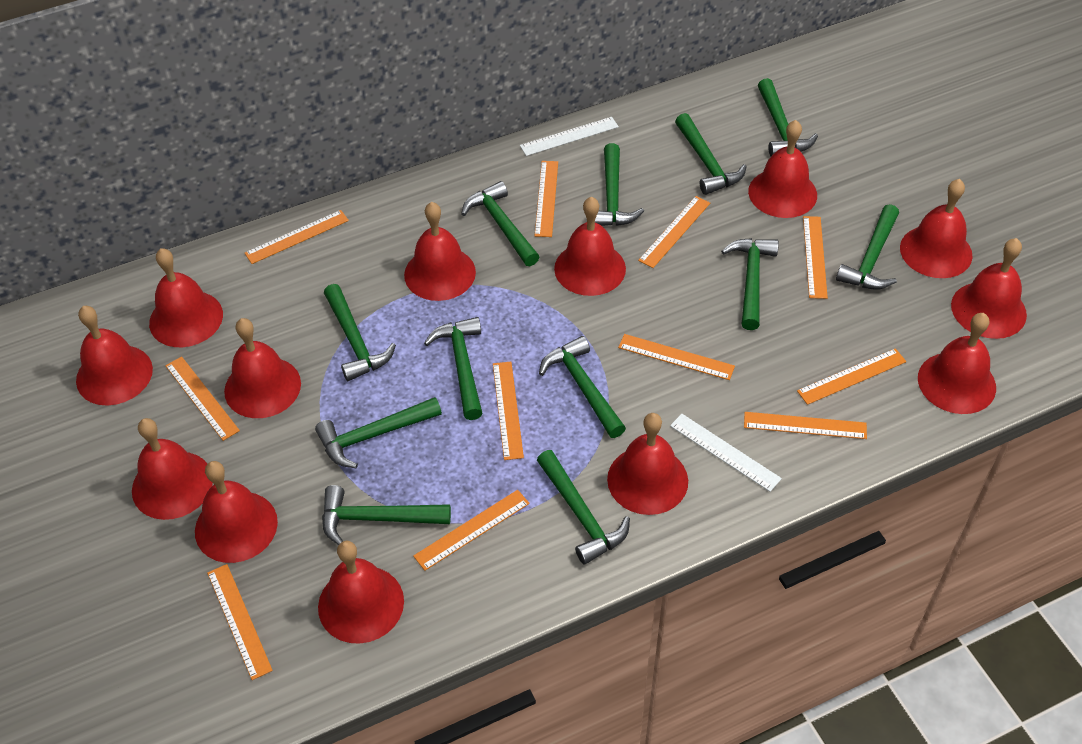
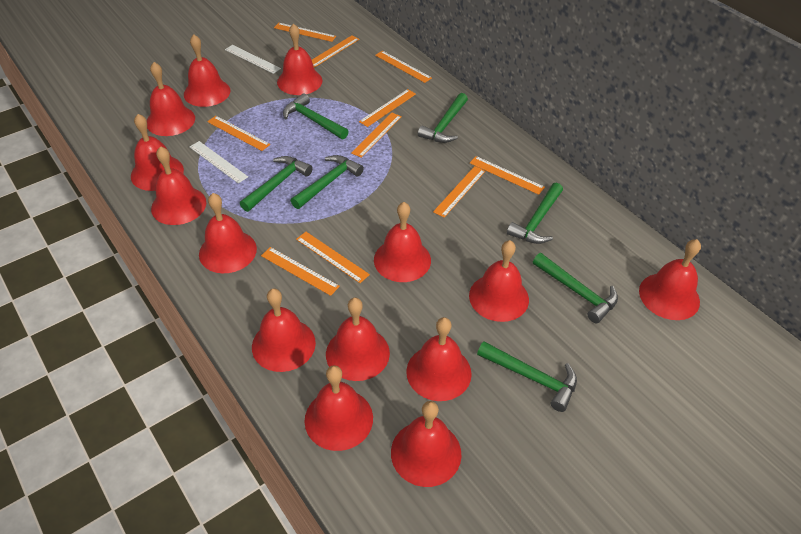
green hammer: 12 -> 7
orange ruler: 11 -> 10
red bell: 13 -> 14

